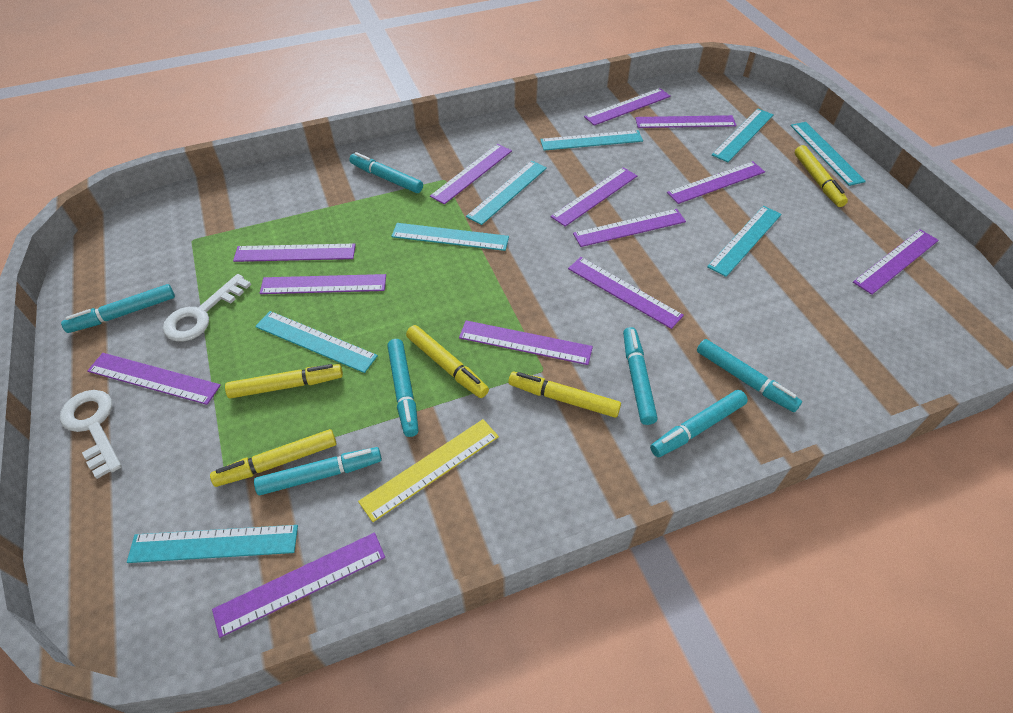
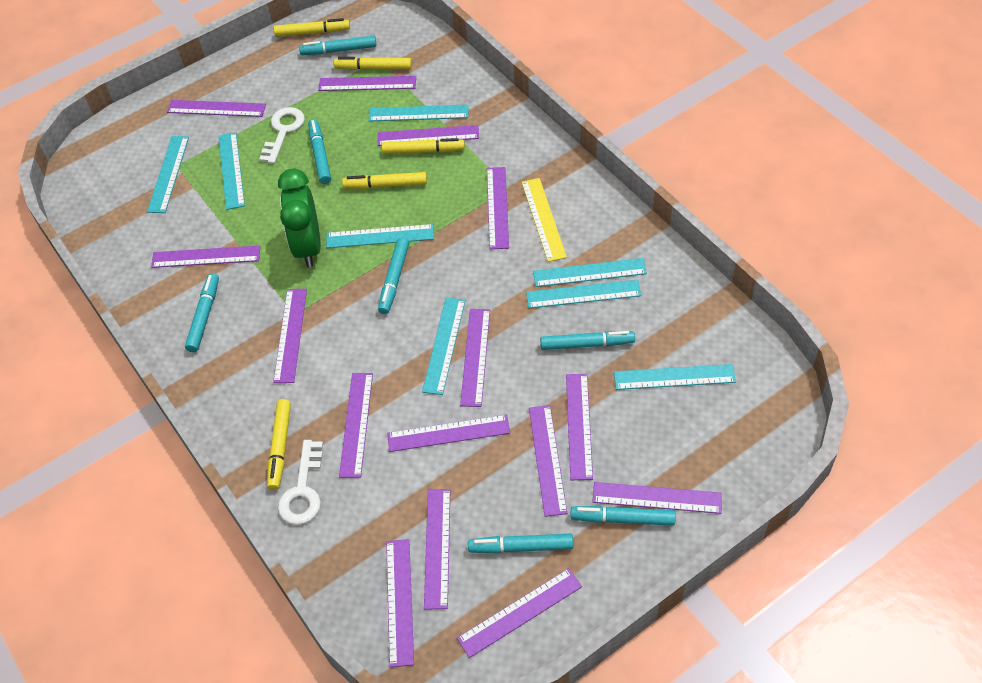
green clock: 0 -> 1
purple ruler: 13 -> 15

